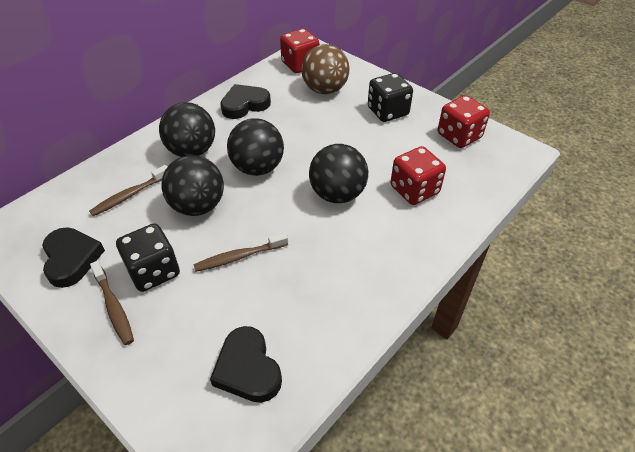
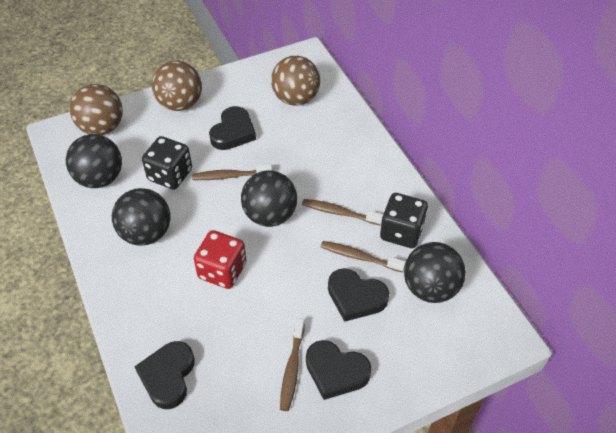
black heart: 3 -> 4
brown ball: 1 -> 3
brown toothbrush: 3 -> 4
red dice: 3 -> 1

